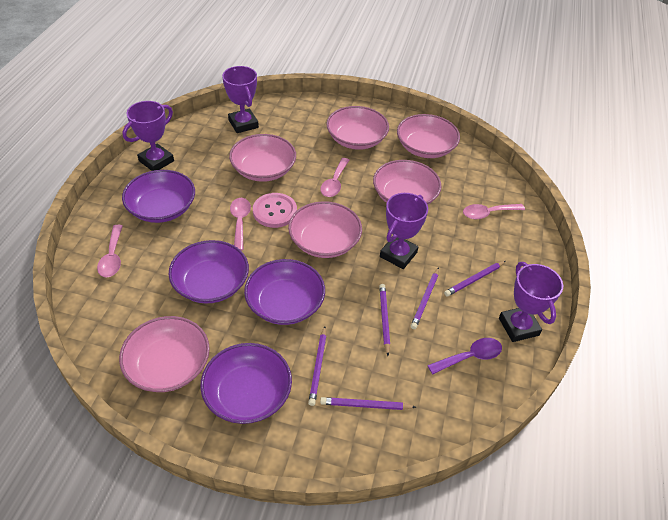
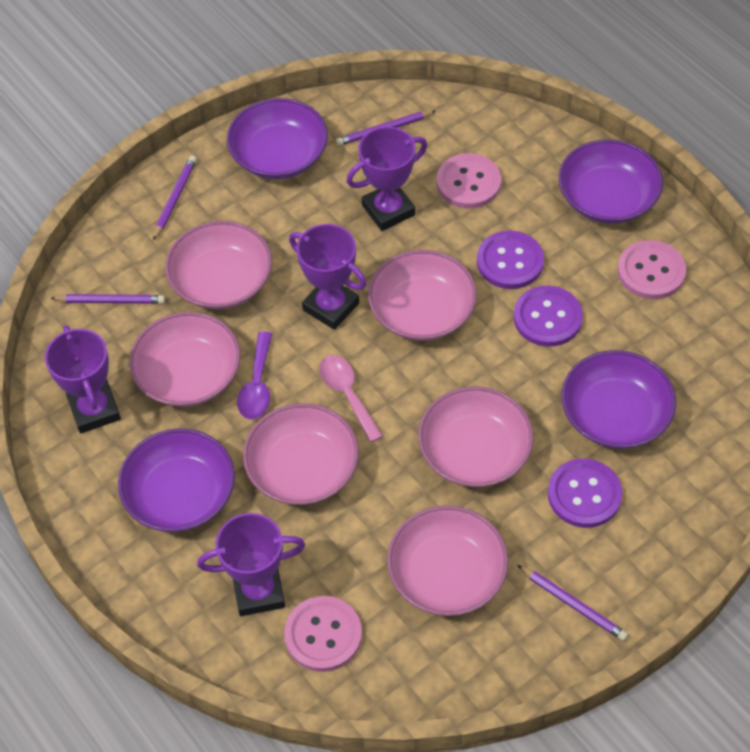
pink button: 1 -> 3
pink spoon: 4 -> 1
purple button: 0 -> 3
purple pencil: 5 -> 4

